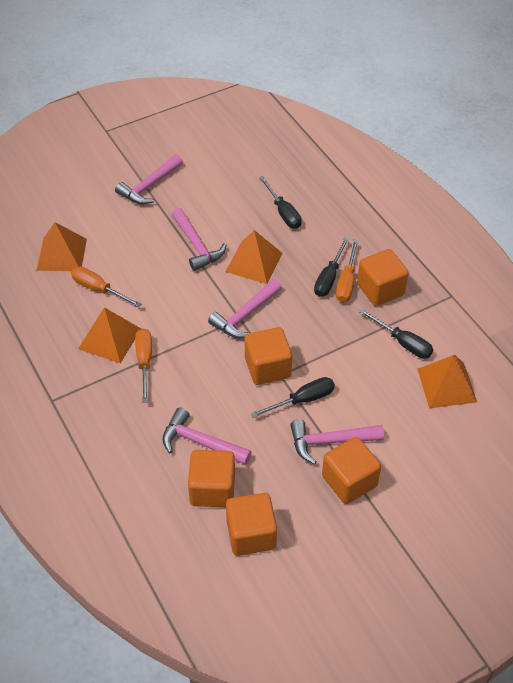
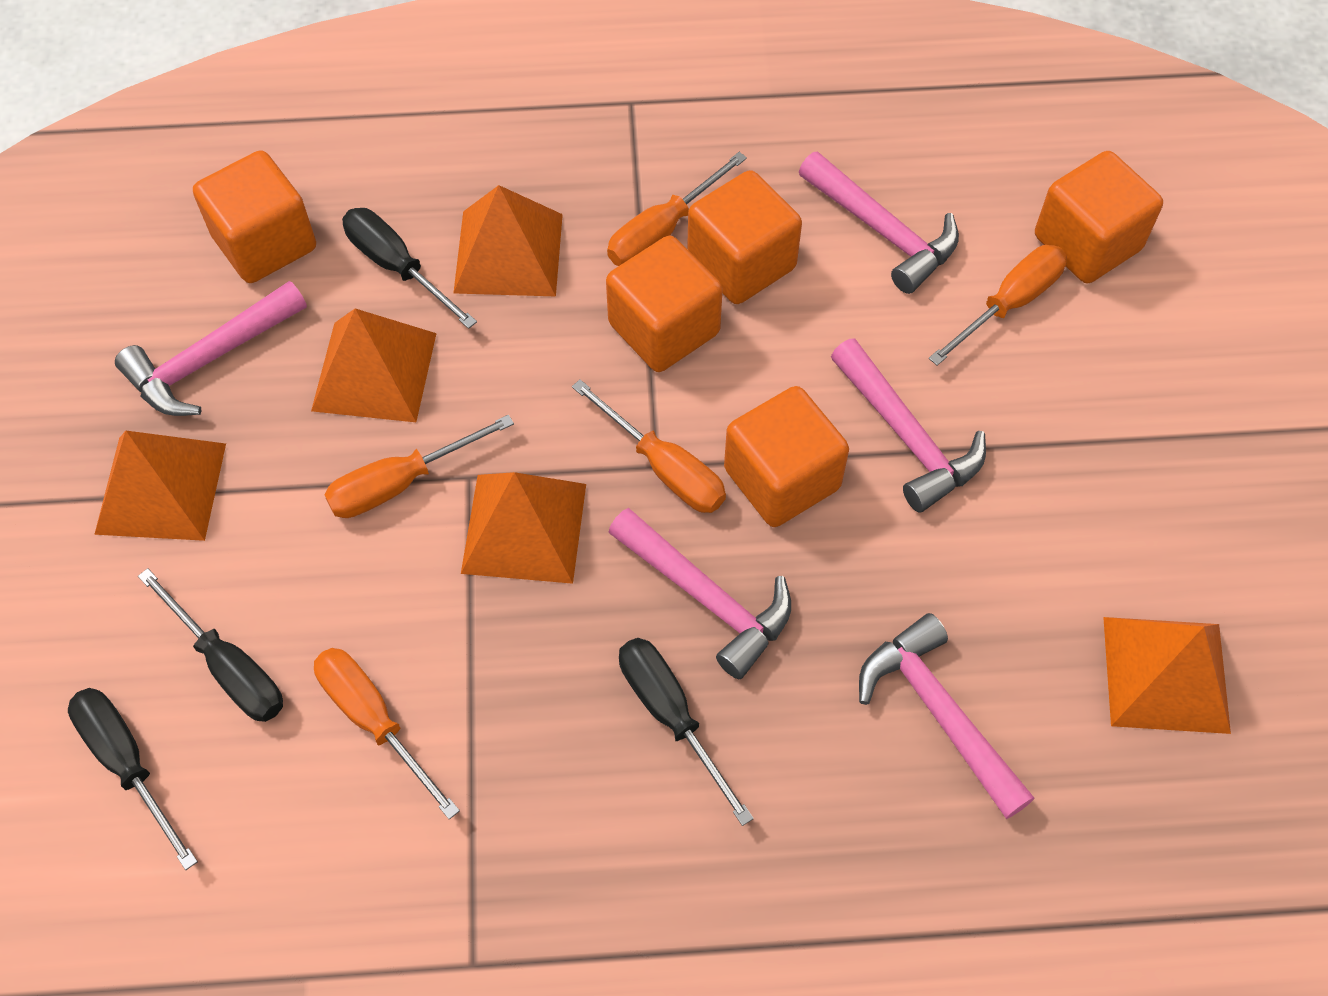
orange pyramid: 4 -> 5
orange screwdriver: 3 -> 5

